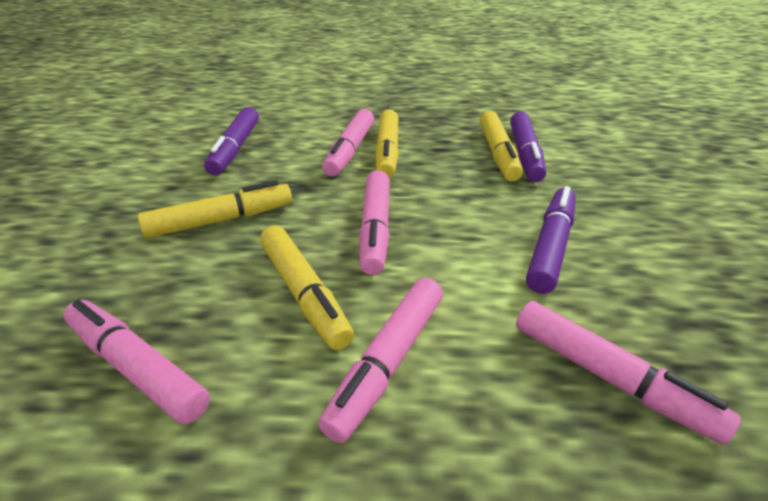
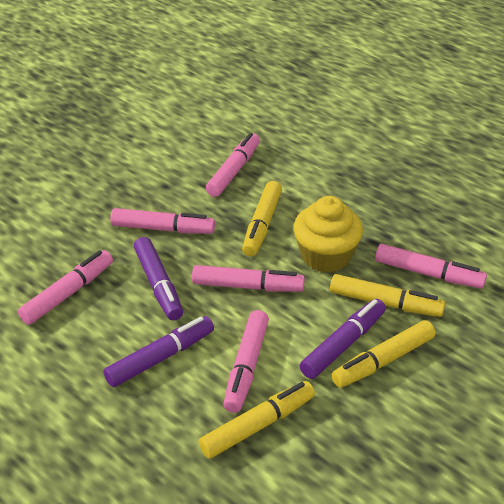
pink marker: 5 -> 6
yellow cupcake: 0 -> 1

